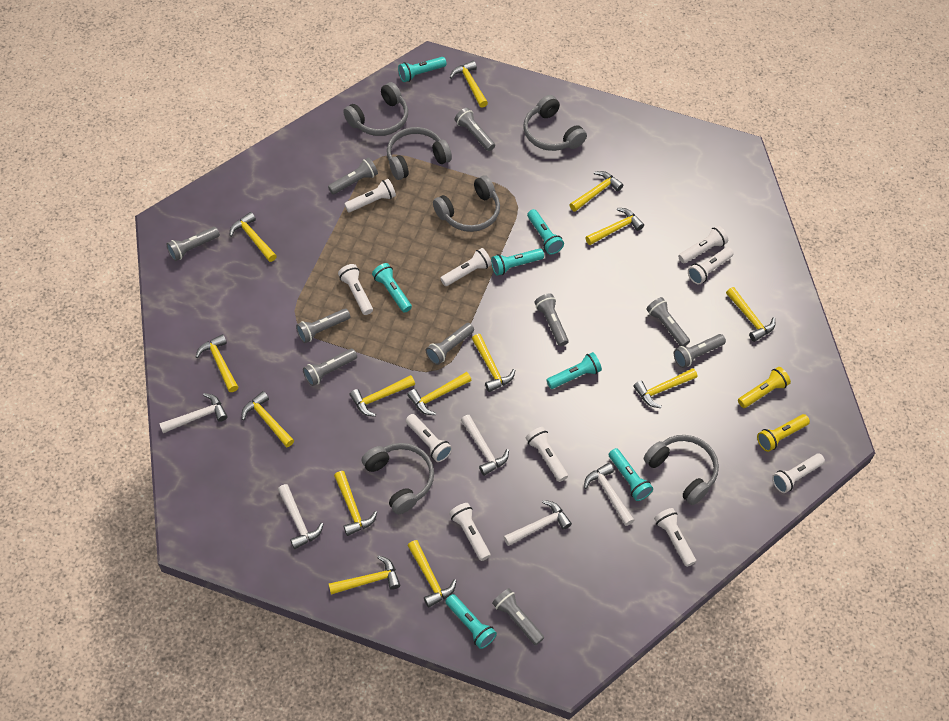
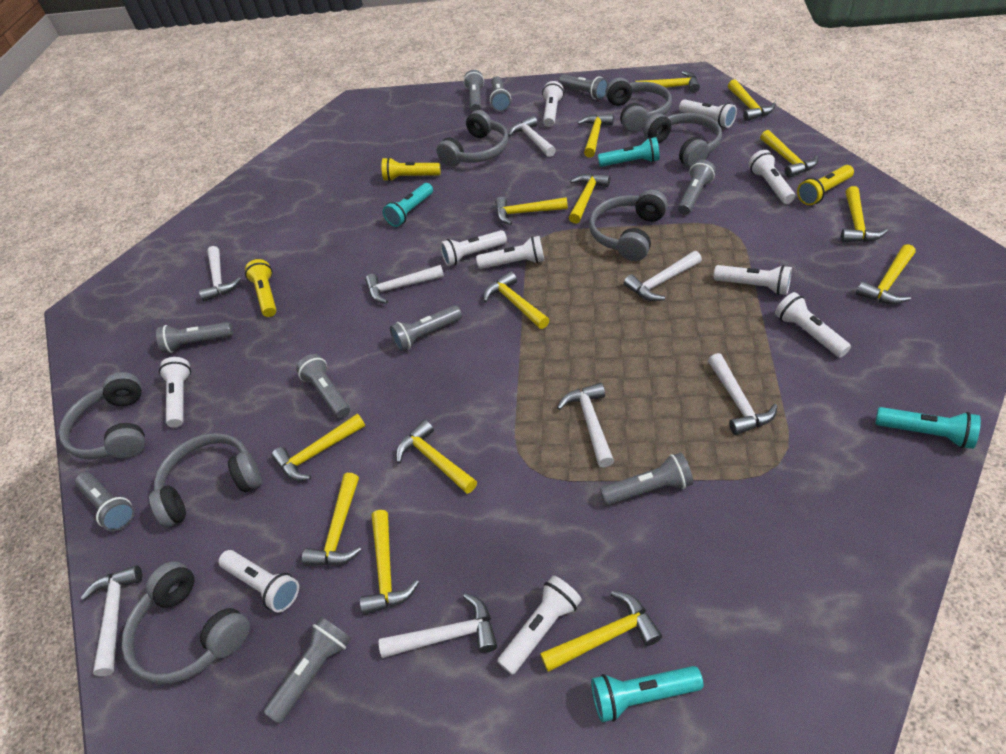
grey headphones: 6 -> 7
turquoise flashlight: 7 -> 4
white hammer: 5 -> 8
yellow flashlight: 2 -> 3

